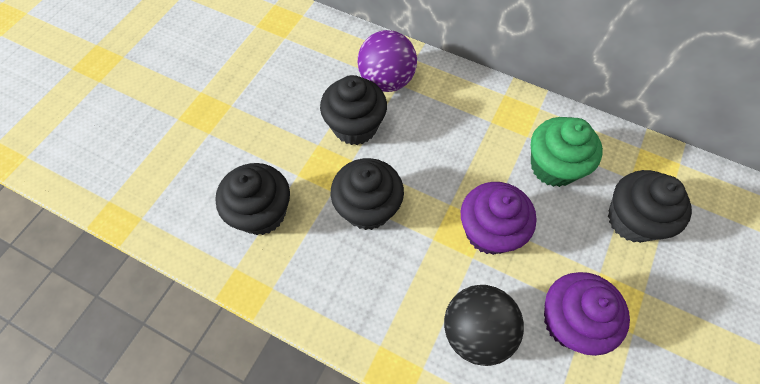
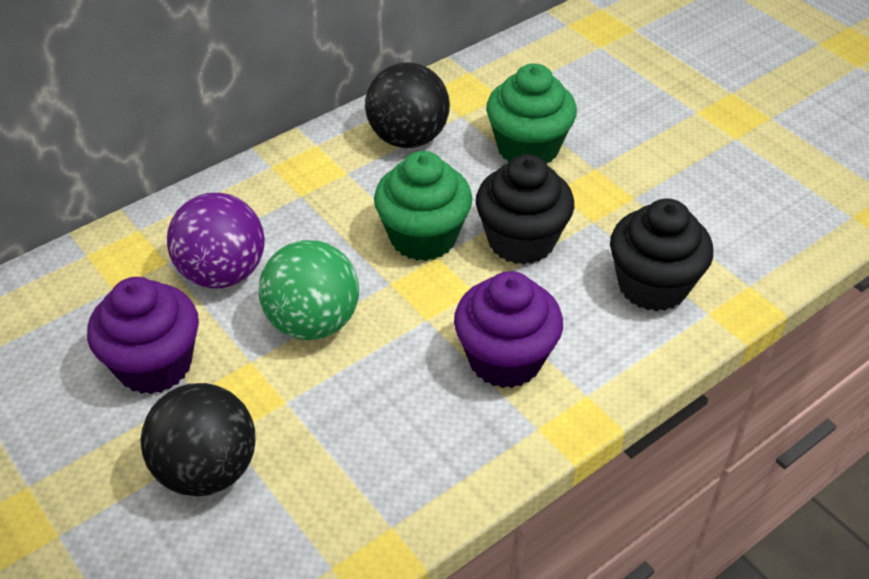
black ball: 1 -> 2
black cupcake: 4 -> 2
green ball: 0 -> 1
green cupcake: 1 -> 2

